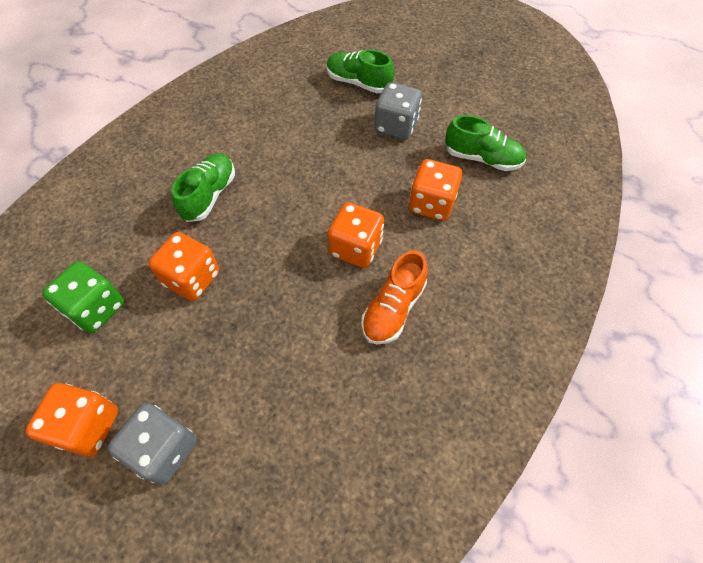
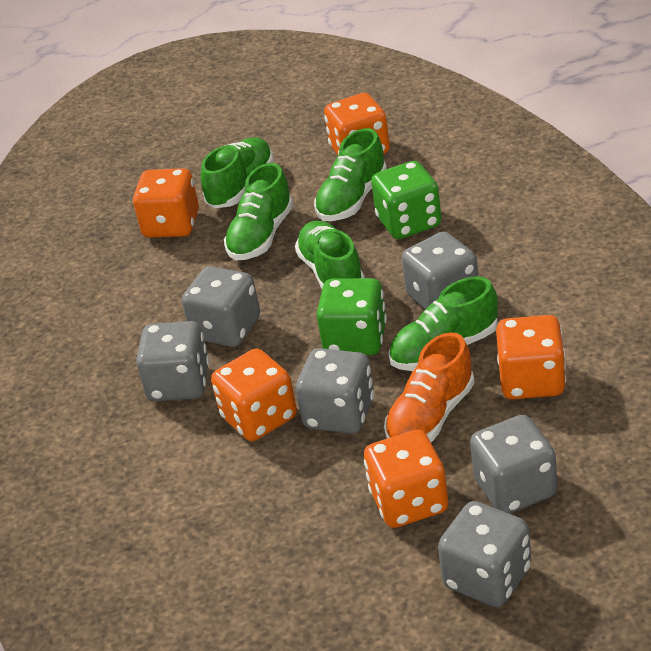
green dice: 1 -> 2
green shoe: 3 -> 5
grey dice: 2 -> 6
orange dice: 4 -> 5

